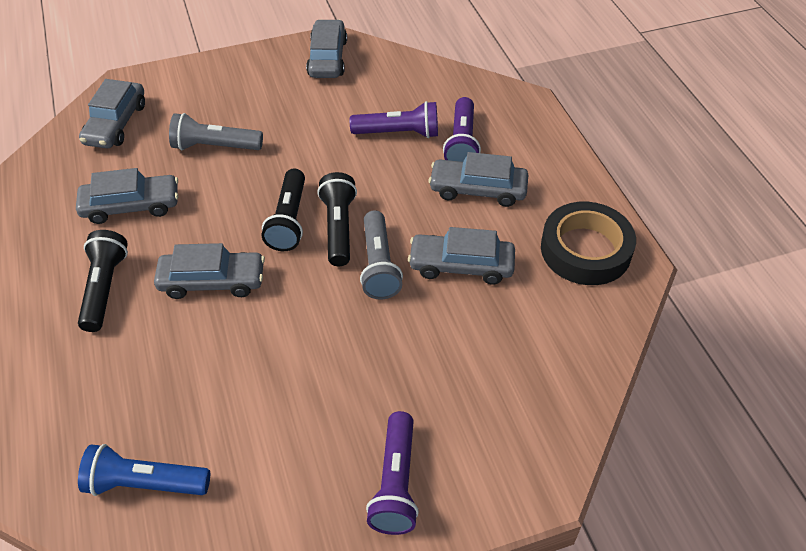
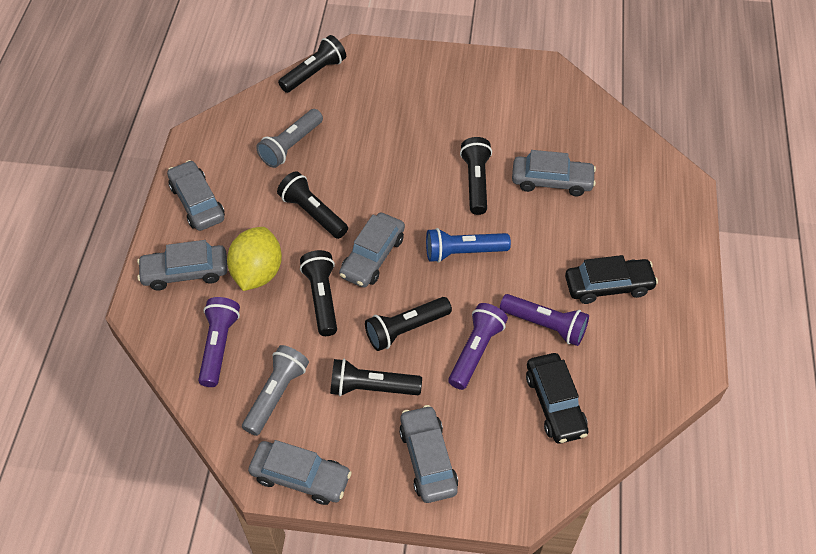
black car: 0 -> 2
black flashlight: 3 -> 6
black tape: 1 -> 0
yellow lemon: 0 -> 1

